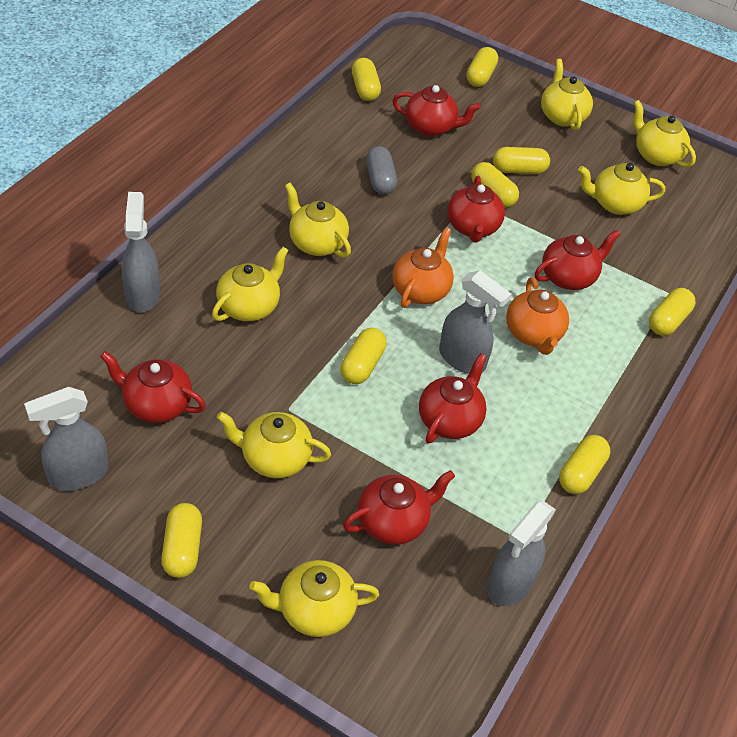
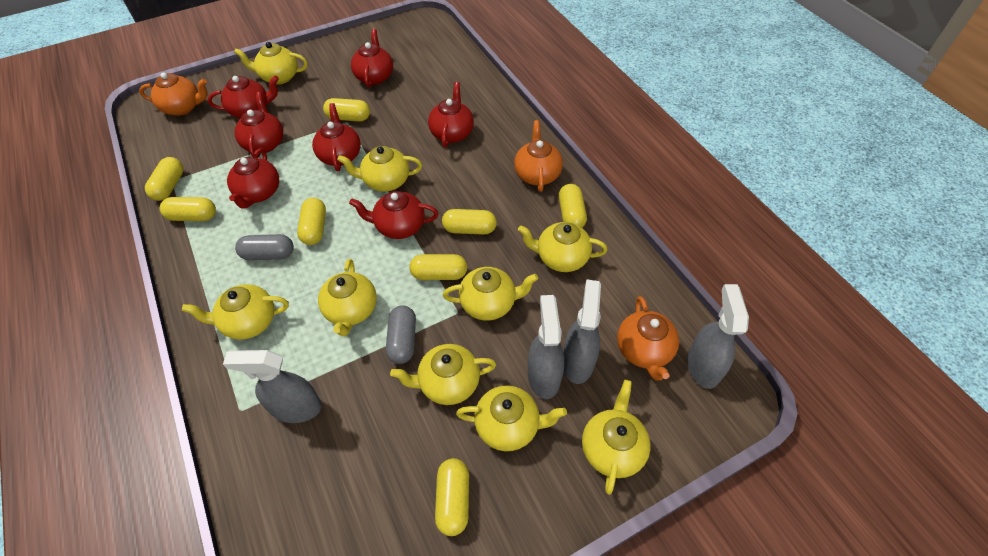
grey capsule: 1 -> 2
orange teapot: 2 -> 3
red teapot: 6 -> 7
yellow teapot: 7 -> 9

